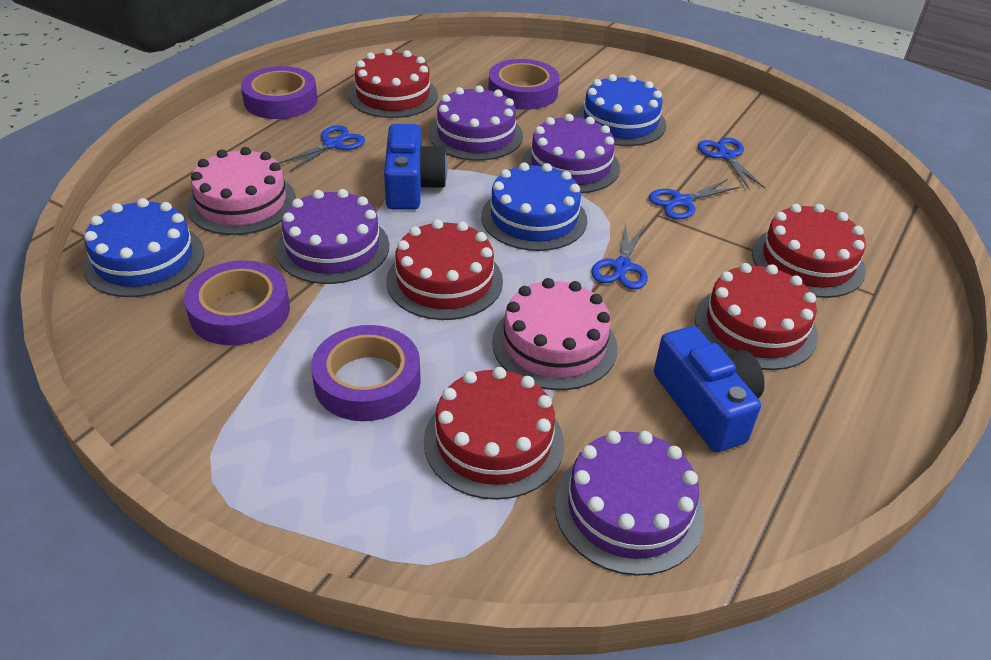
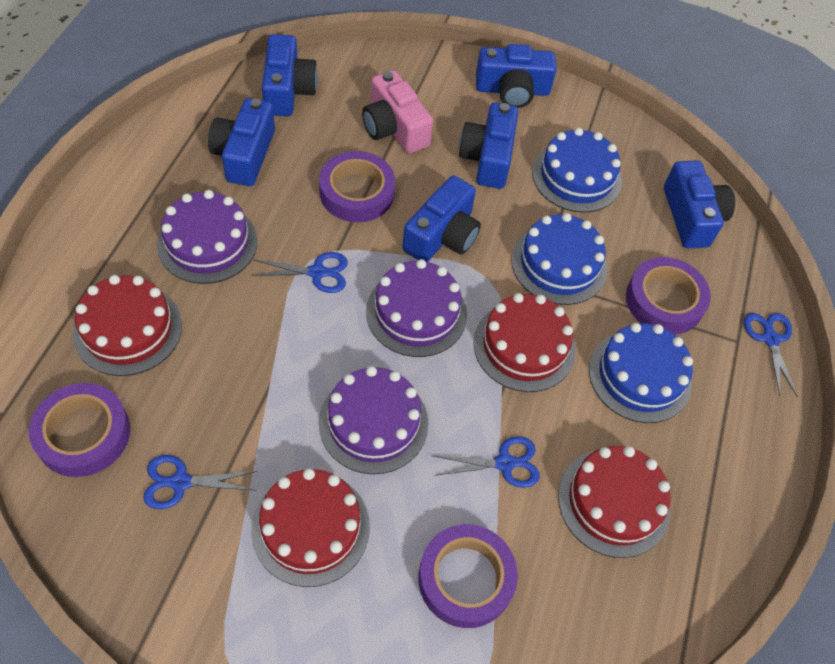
blue camera: 2 -> 6
pink cake: 2 -> 0
pink camera: 0 -> 1
purple cake: 4 -> 3
red cake: 5 -> 4

